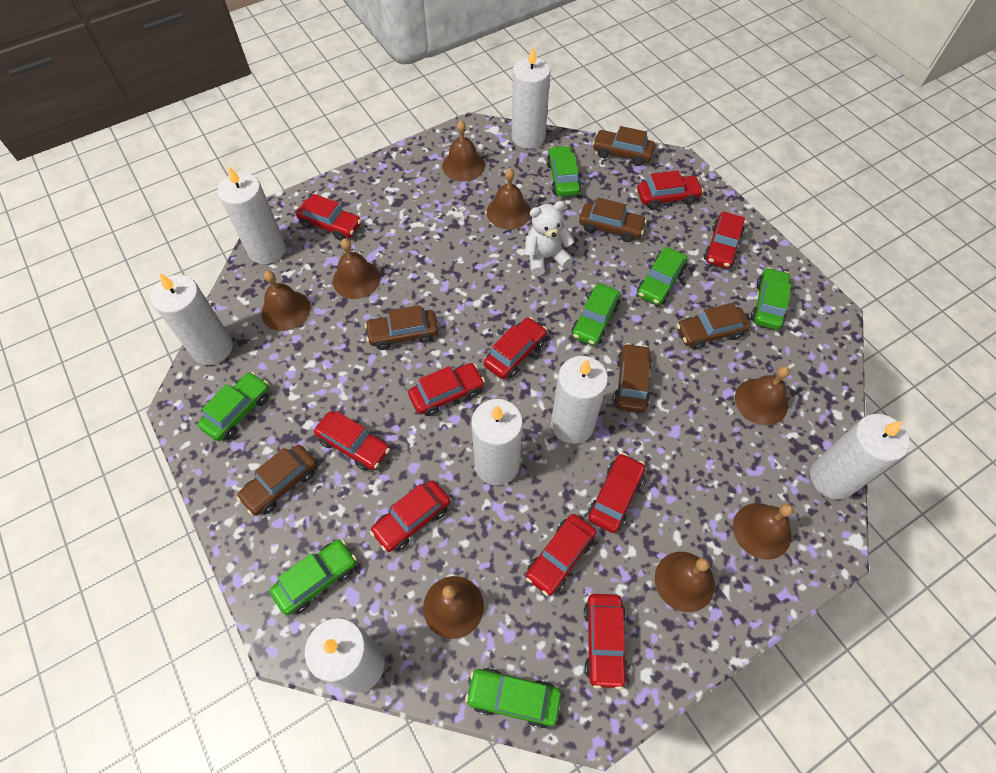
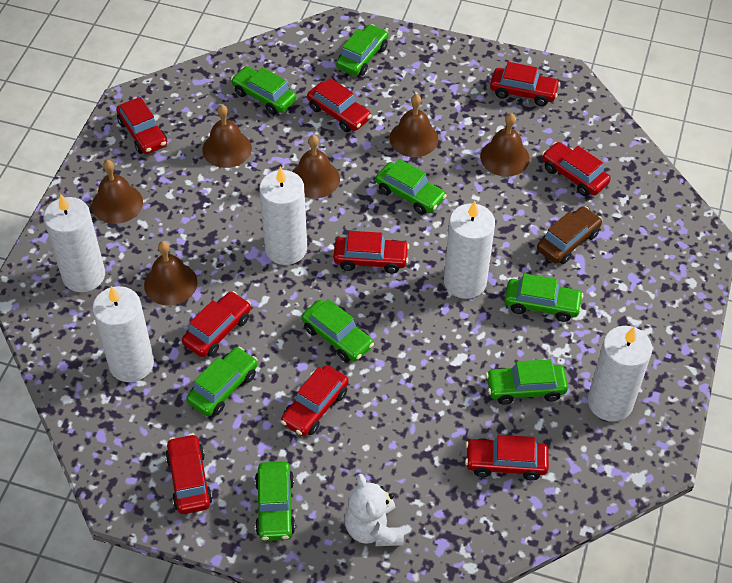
brown bell: 8 -> 6
brown car: 6 -> 1
green car: 7 -> 8
red car: 10 -> 9
white candle: 7 -> 5

